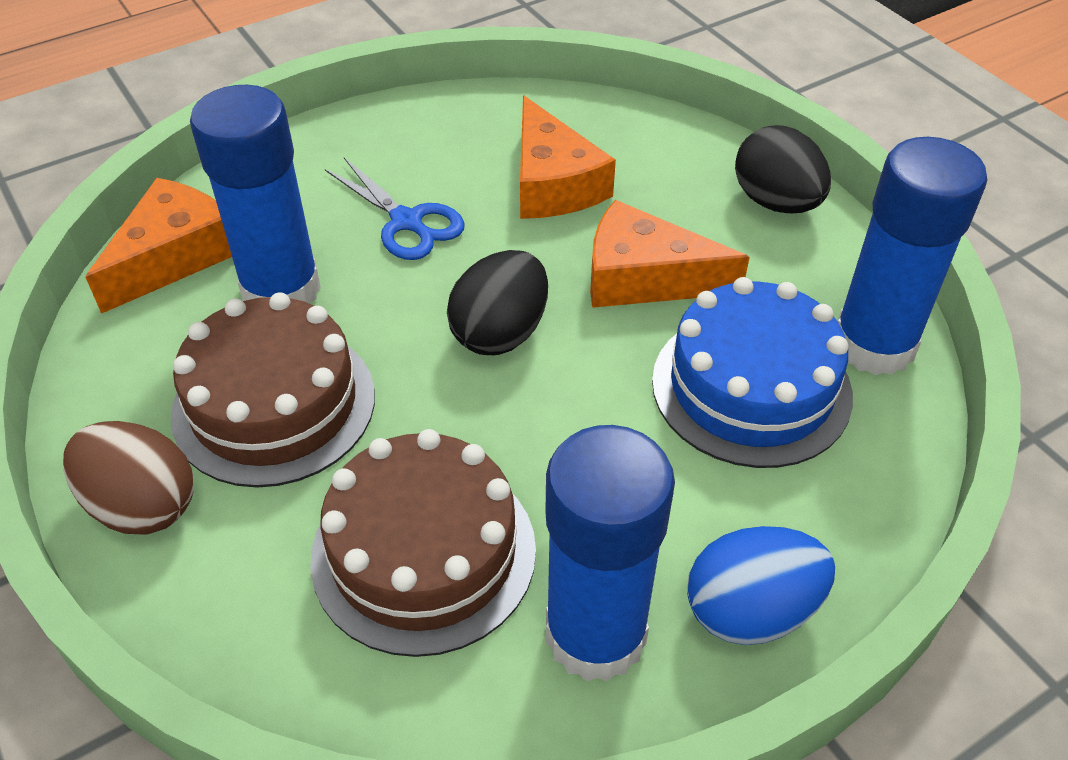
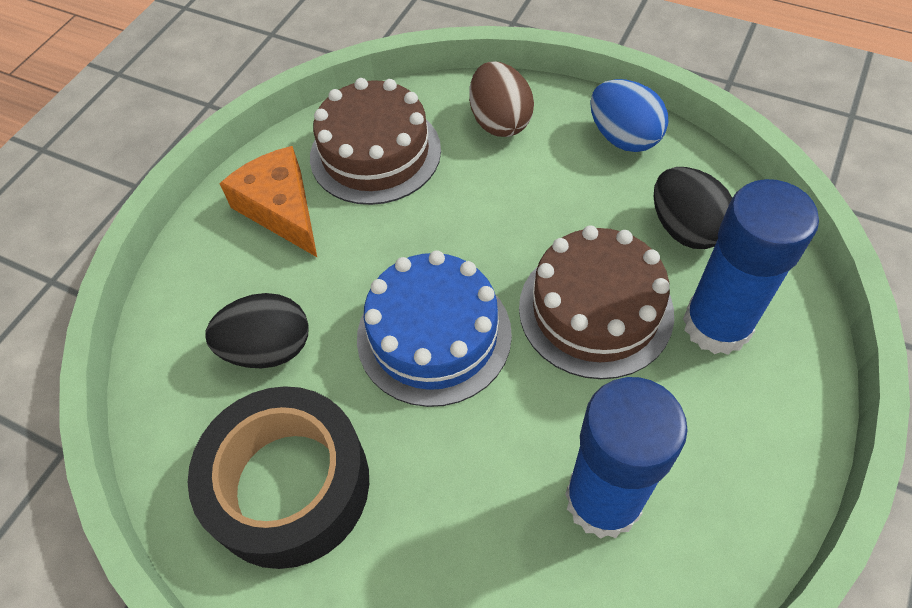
black tape: 0 -> 1
blue glue stick: 3 -> 2
blue scissors: 1 -> 0
orange cheese: 3 -> 1

